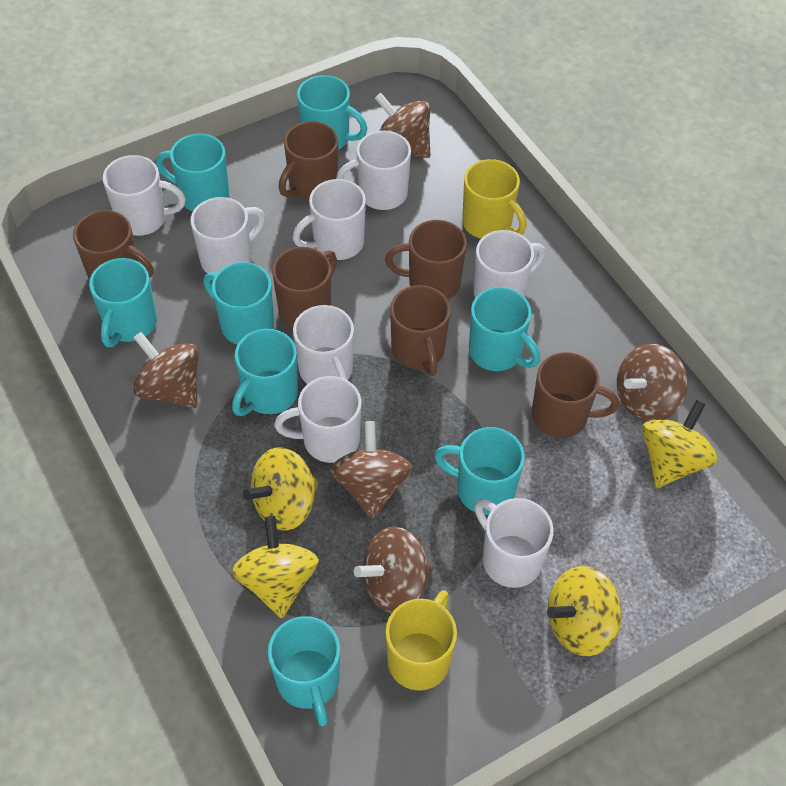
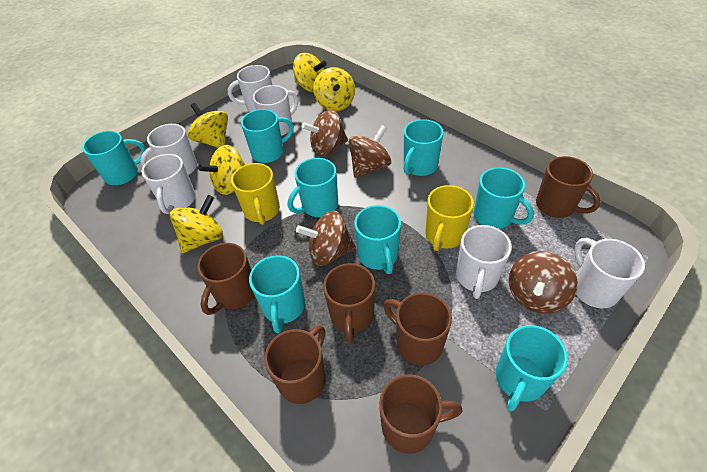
brown spinning top: 5 -> 4
white mug: 8 -> 6
yellow spinning top: 4 -> 5

